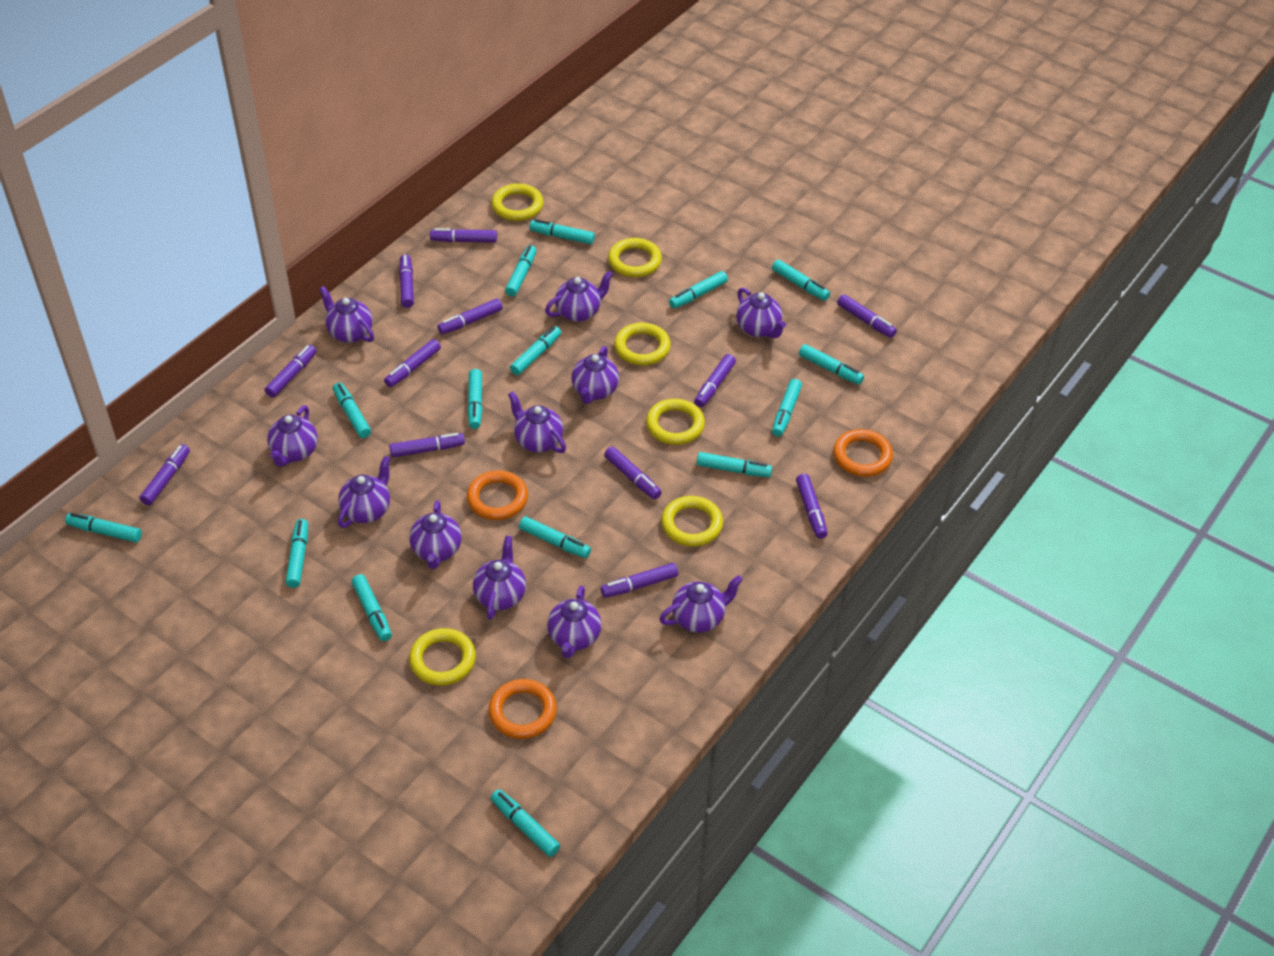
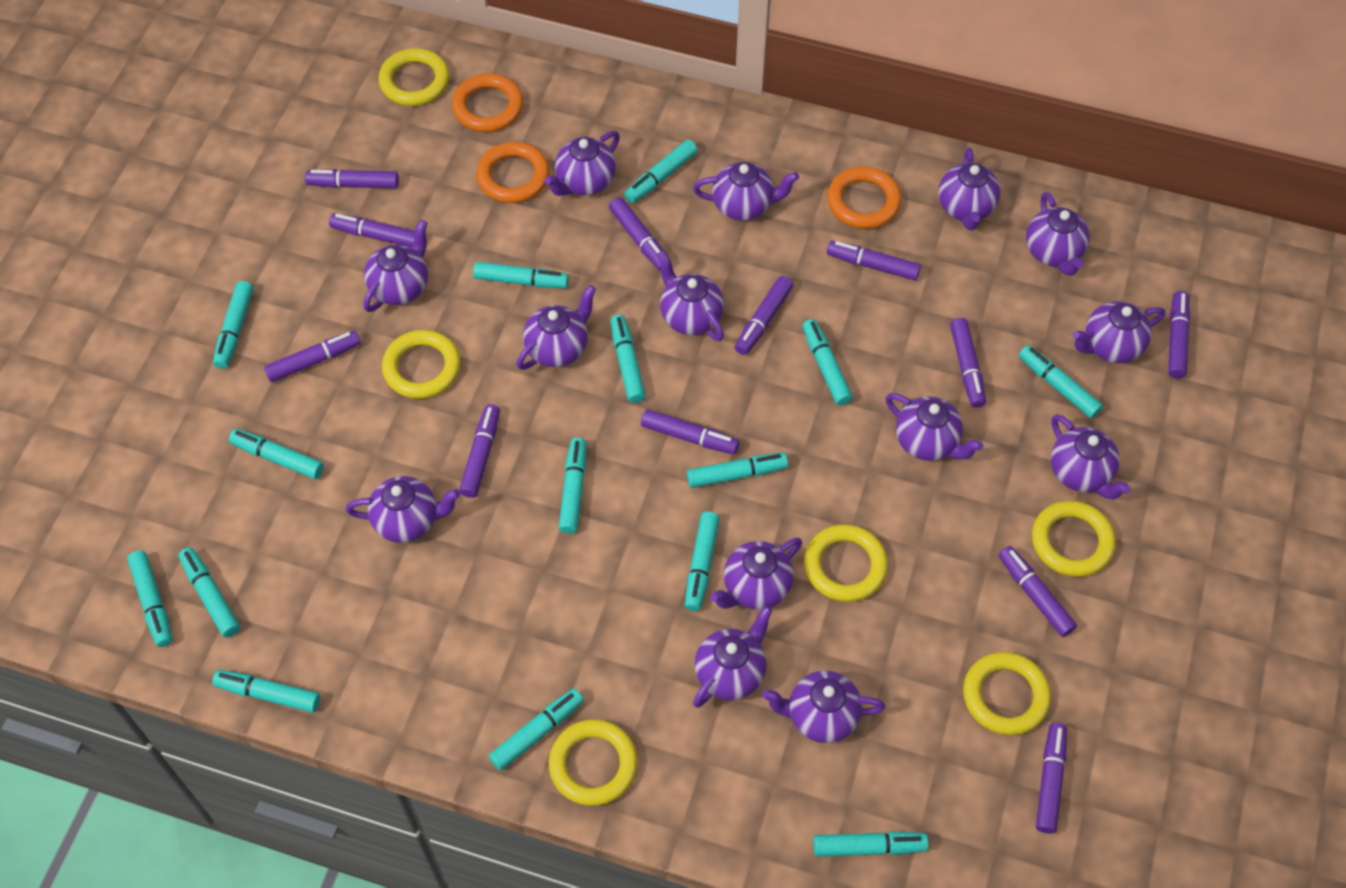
purple teapot: 11 -> 14

